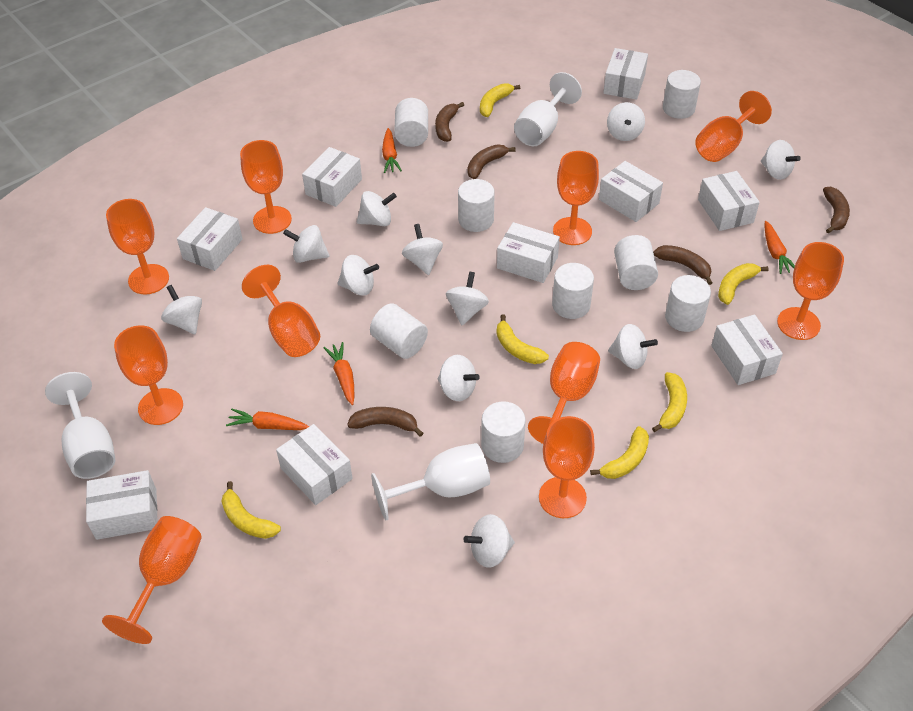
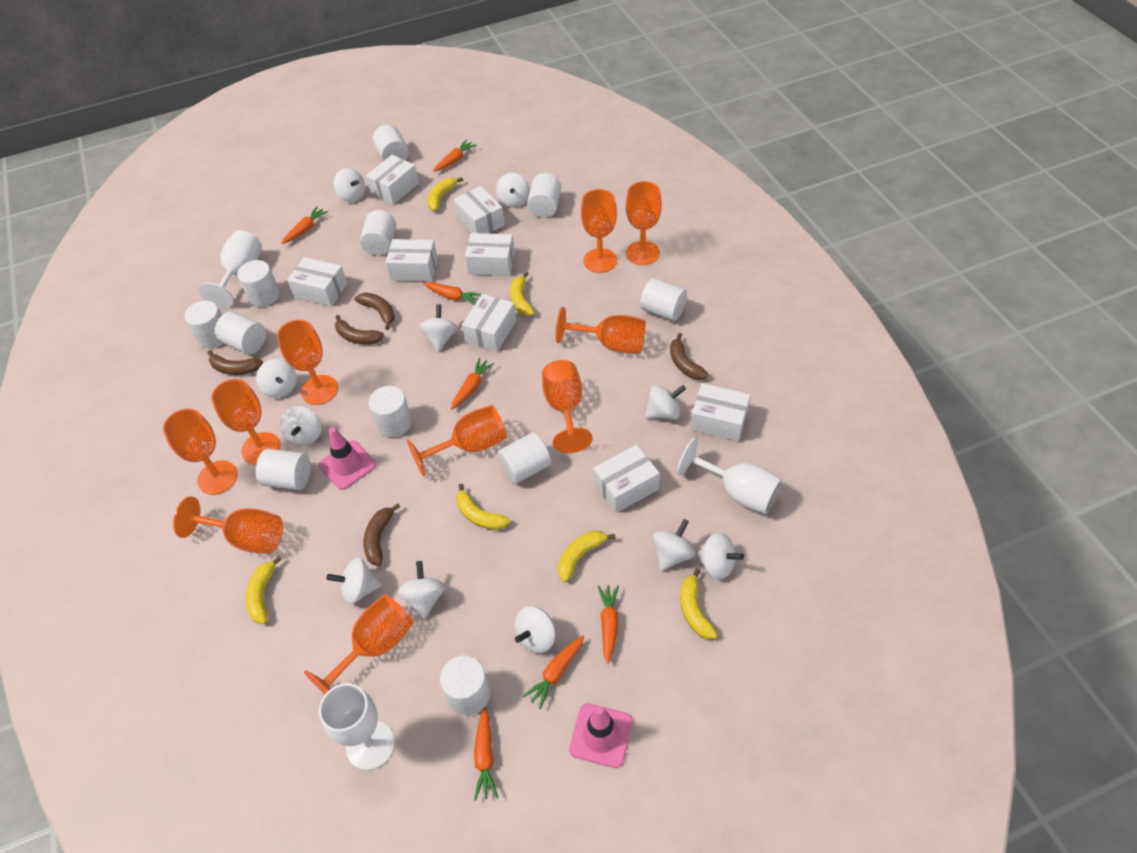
orange carrot: 4 -> 7
pink traffic cone: 0 -> 2
white box: 9 -> 8
white cylinder: 8 -> 11

